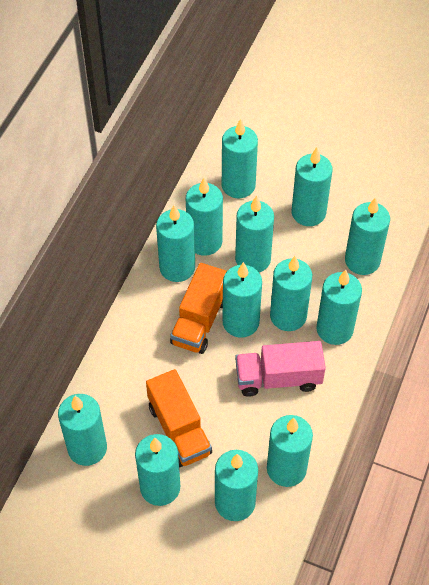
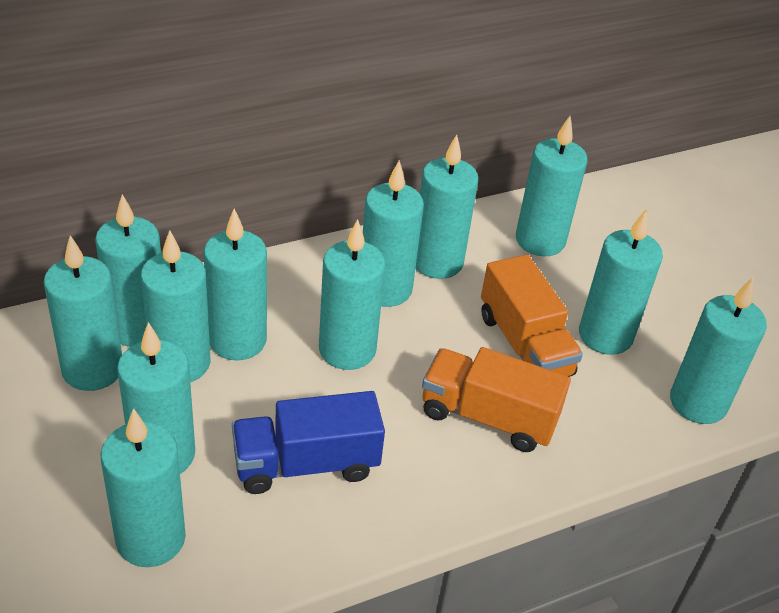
blue truck: 0 -> 1
pink truck: 1 -> 0
turquoise candle: 13 -> 12

